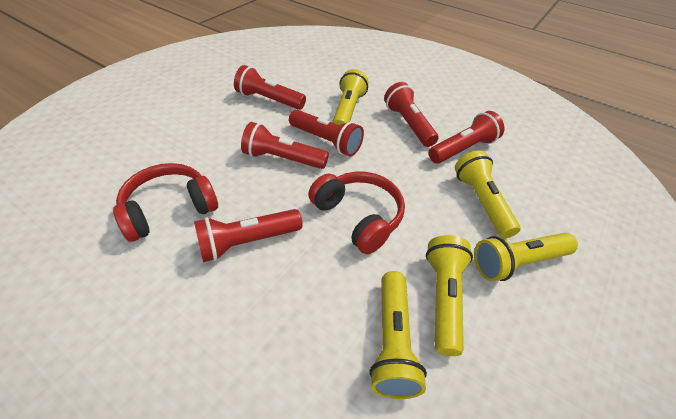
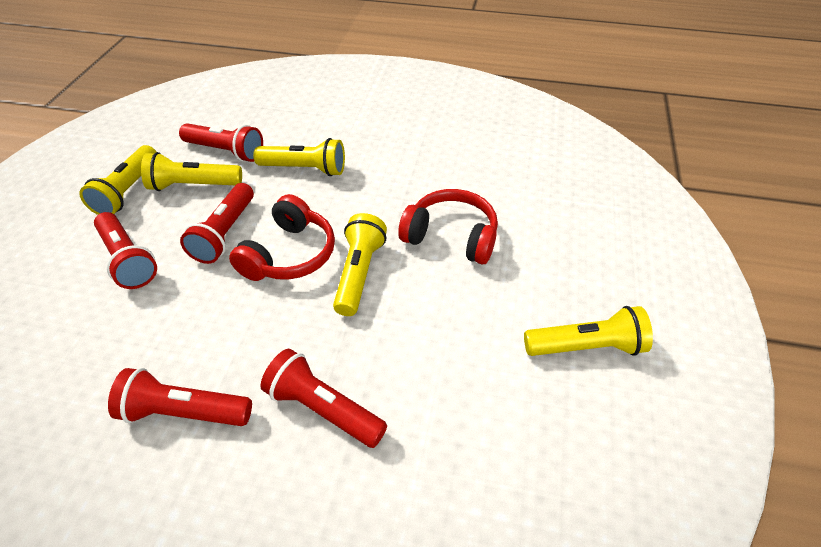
red flashlight: 6 -> 5

